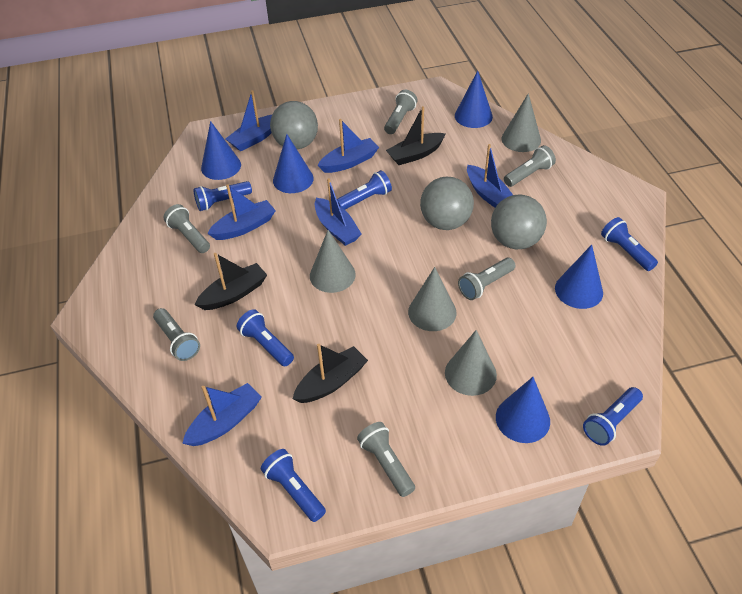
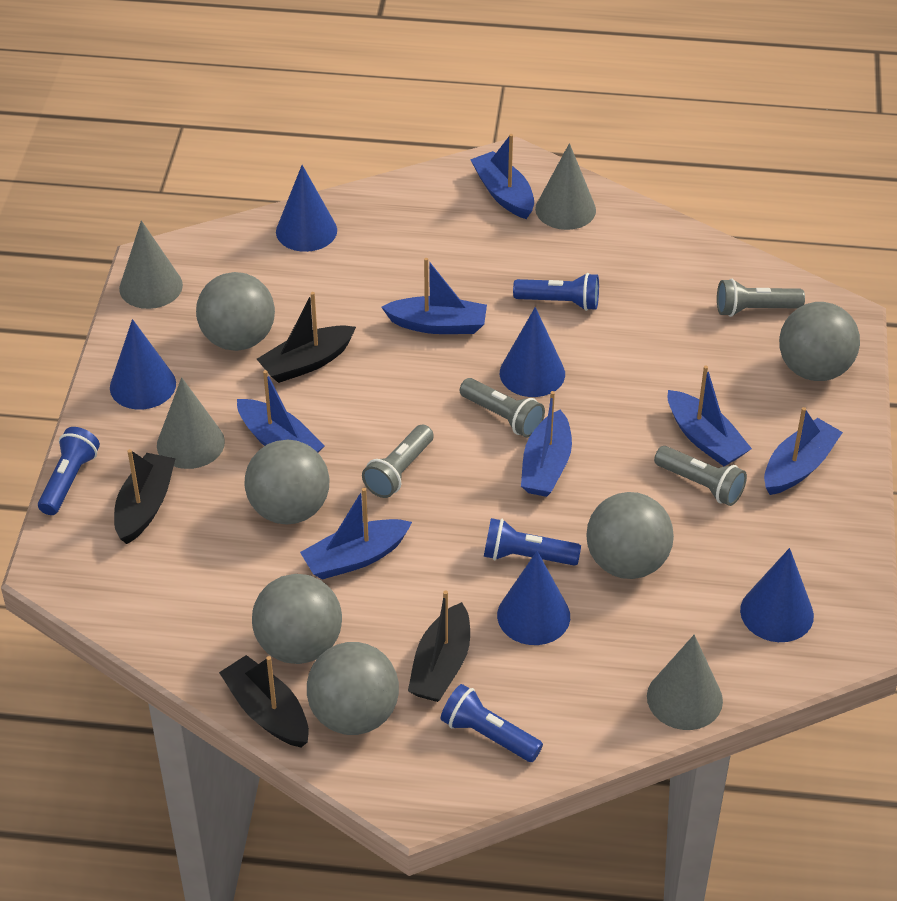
black boat: 3 -> 4
blue boat: 6 -> 7
blue flashlight: 6 -> 4
grey ball: 3 -> 6
grey flashlight: 6 -> 4

